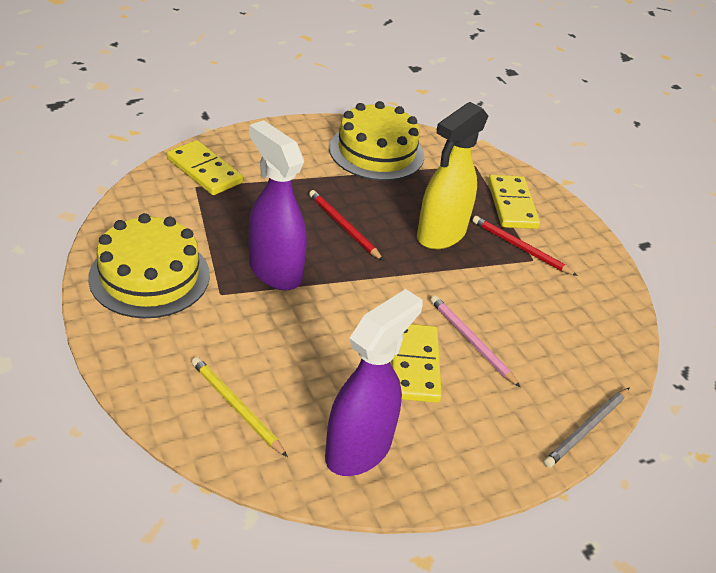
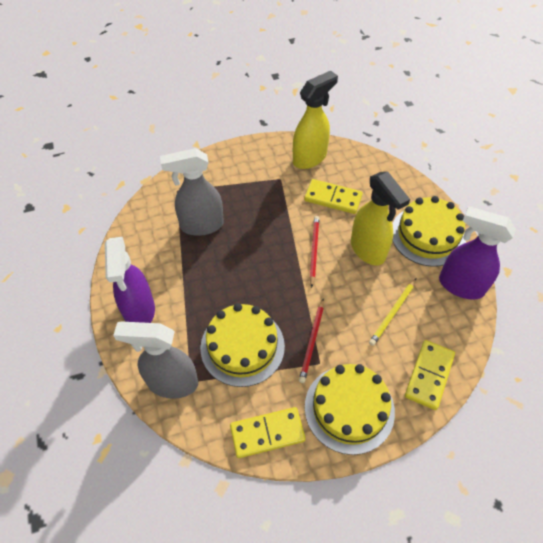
grey pencil: 1 -> 0
grey spray bottle: 0 -> 2
pink pencil: 1 -> 0
yellow cake: 2 -> 3
yellow spray bottle: 1 -> 2

